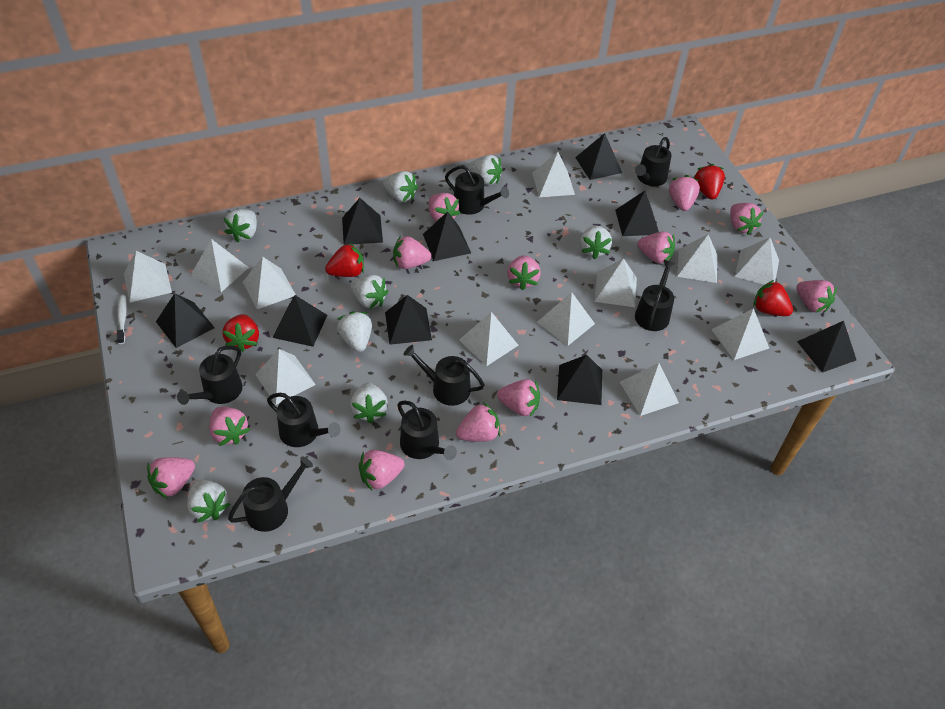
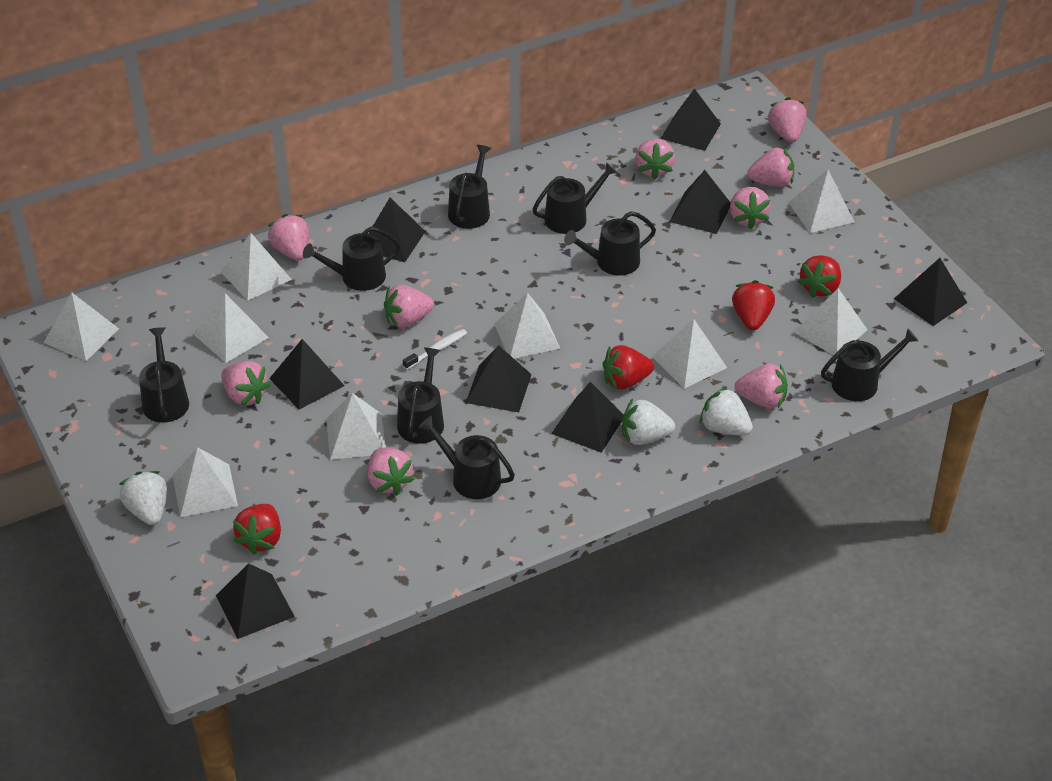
black pyramid: 9 -> 8
pink strawberry: 12 -> 9
white pyramid: 12 -> 9
white strawberry: 8 -> 3

